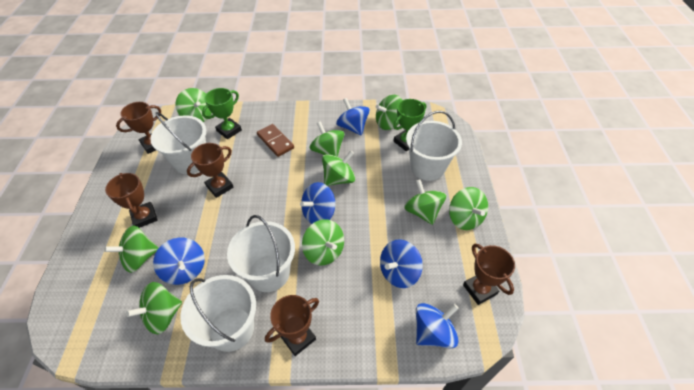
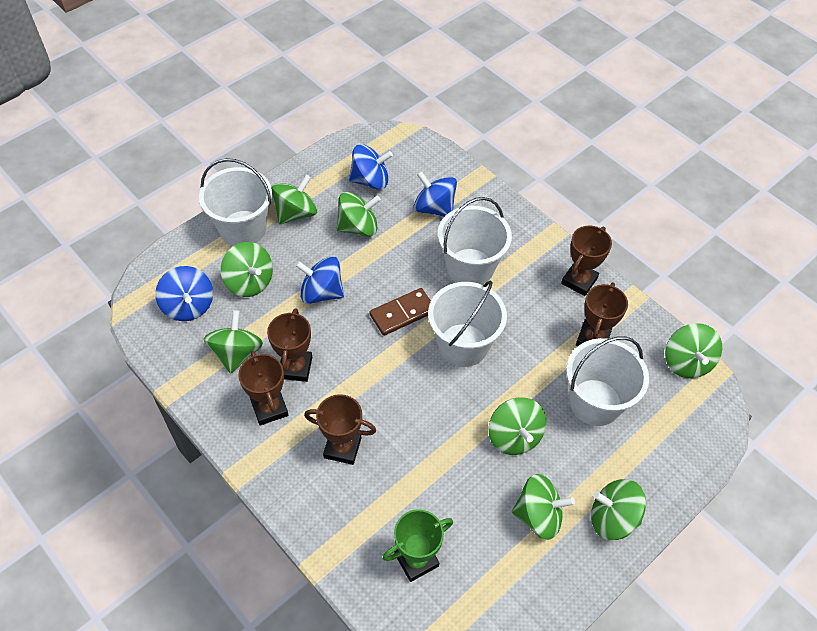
blue spinning top: 5 -> 4
green spinning top: 9 -> 8
green trophy: 2 -> 1

